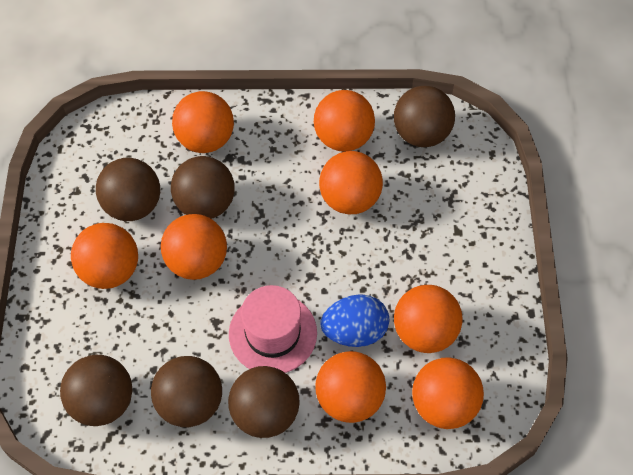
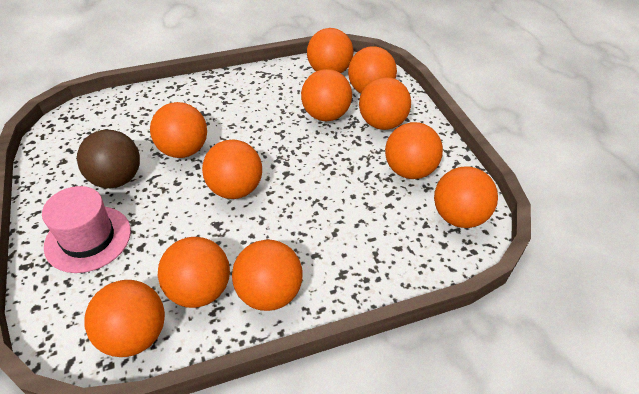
blue egg: 1 -> 0
brown ball: 6 -> 1
orange ball: 8 -> 11

